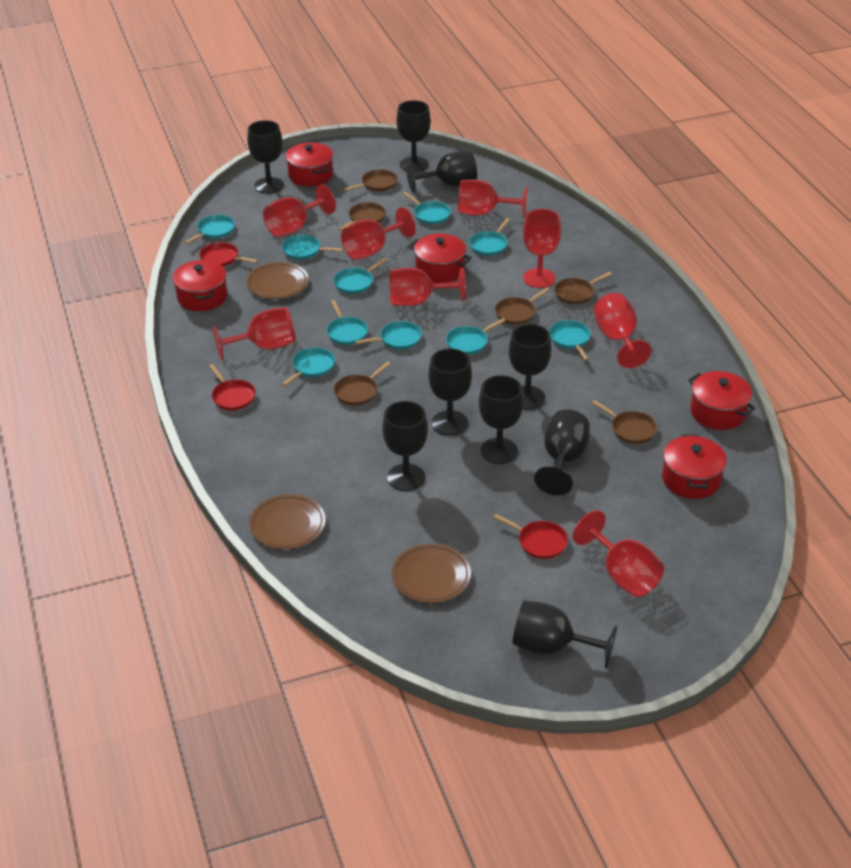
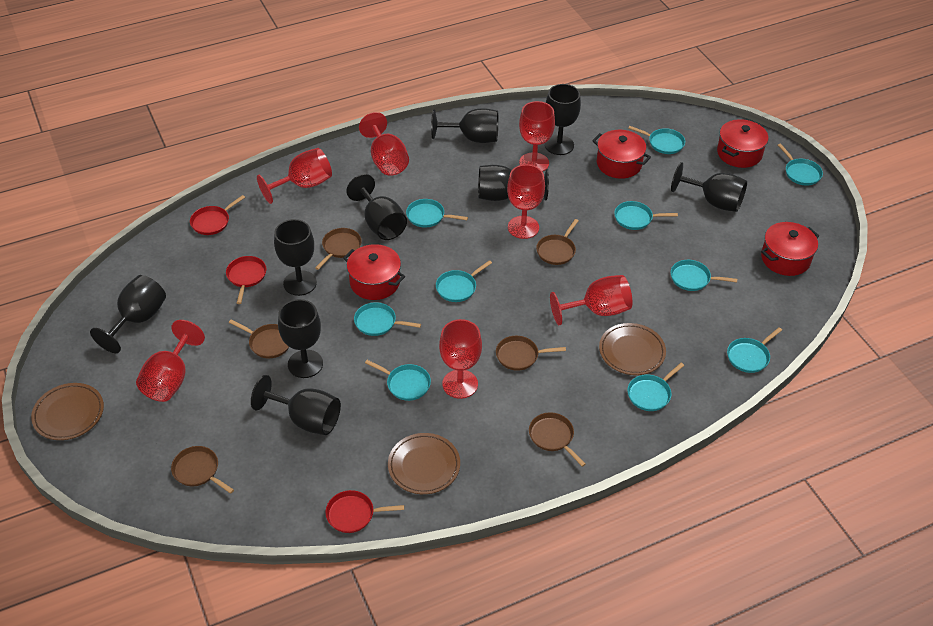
red goblet: 8 -> 7
red pot: 5 -> 4

